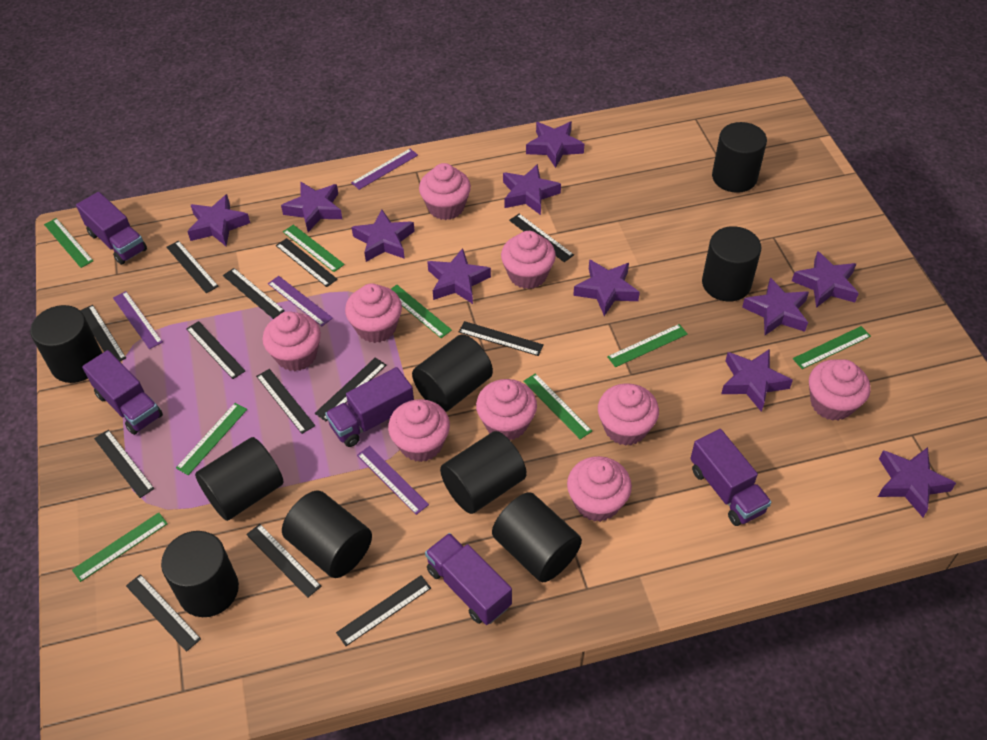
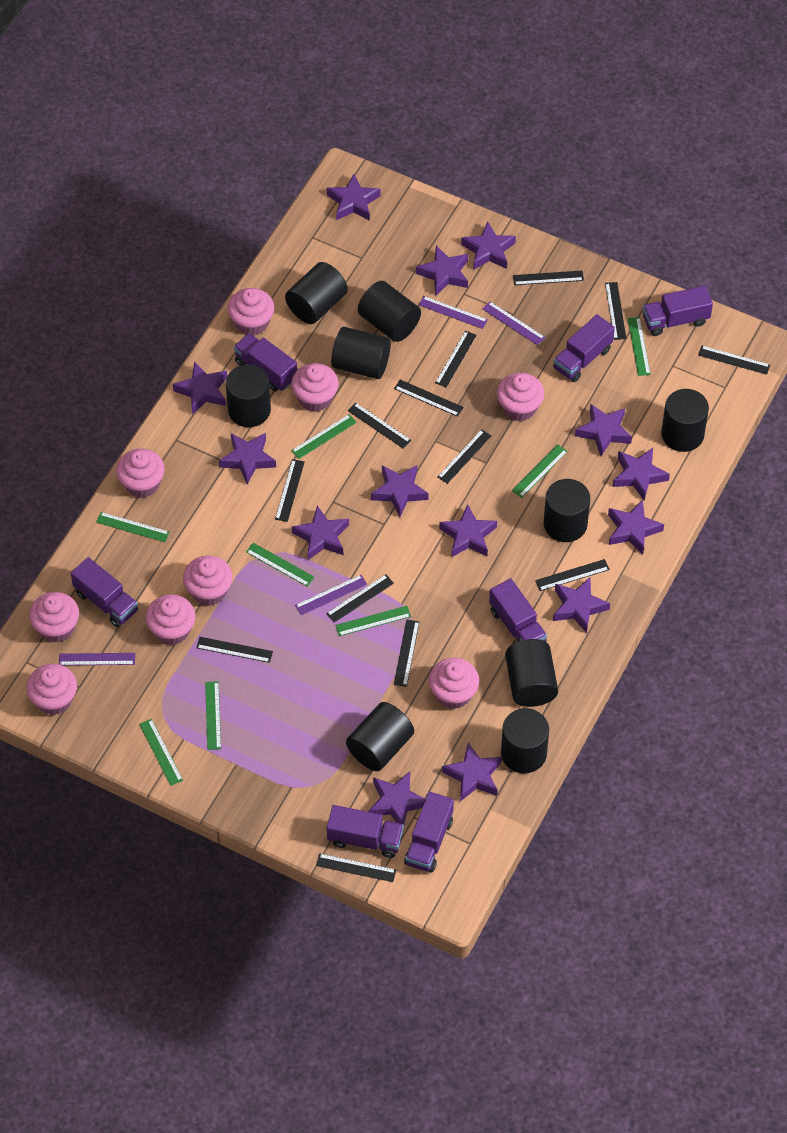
purple star: 11 -> 14
purple truck: 5 -> 7

